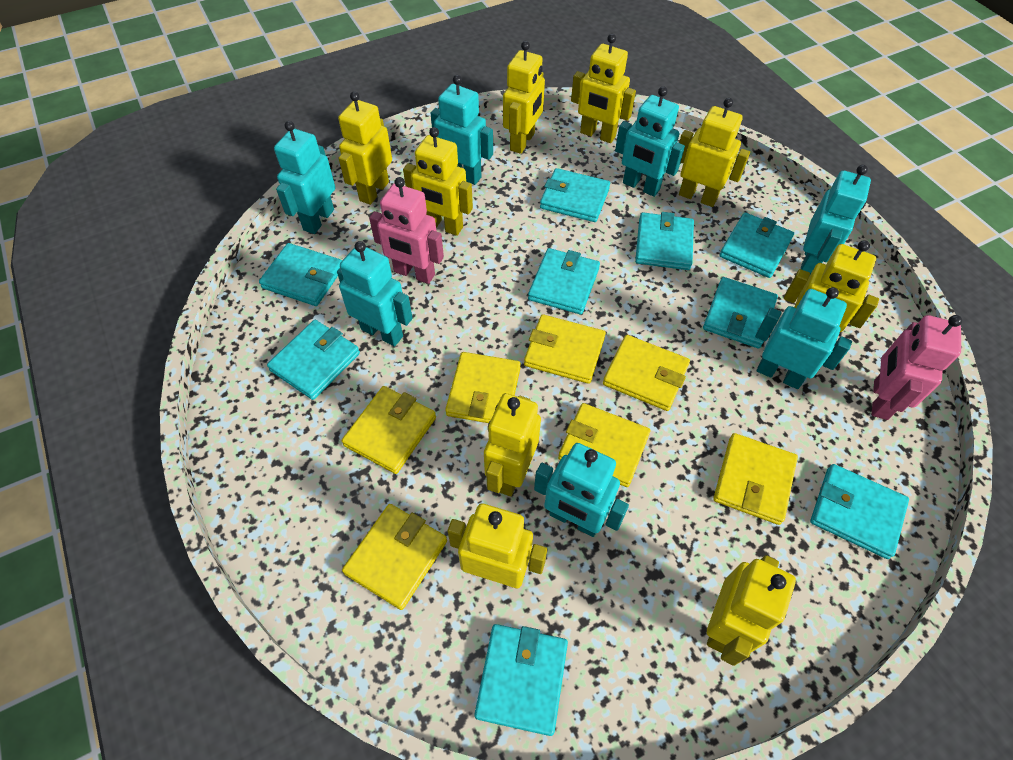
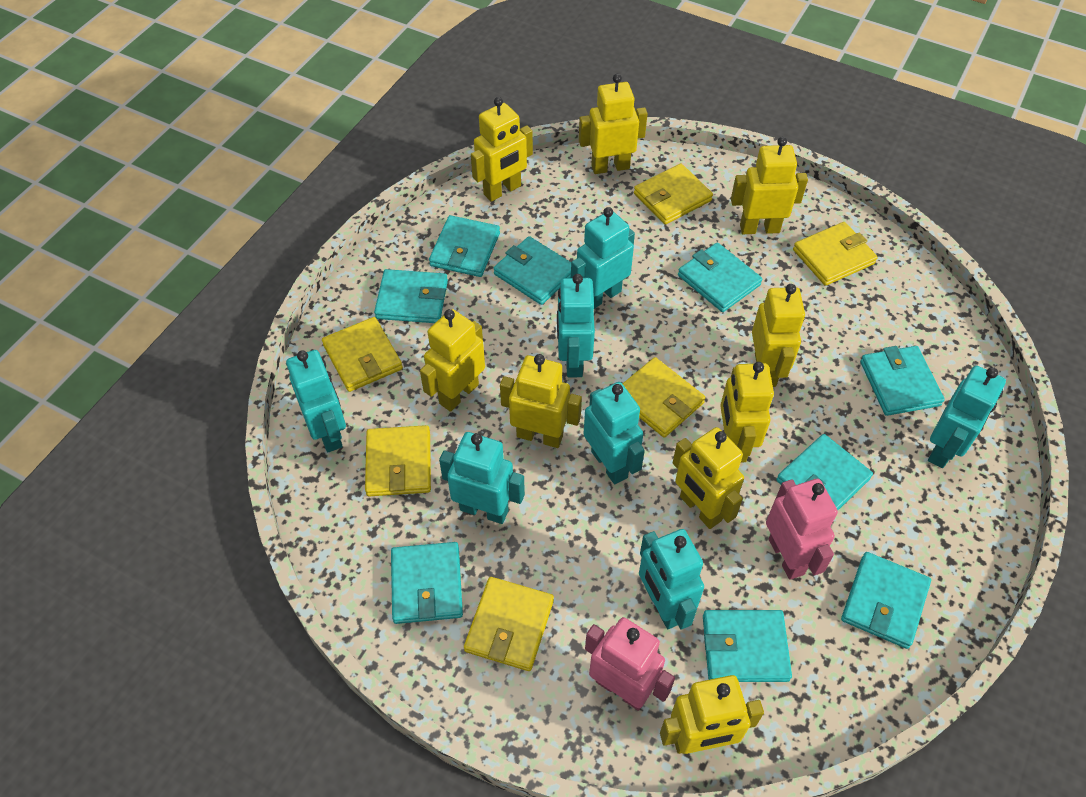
yellow wallet: 7 -> 6

